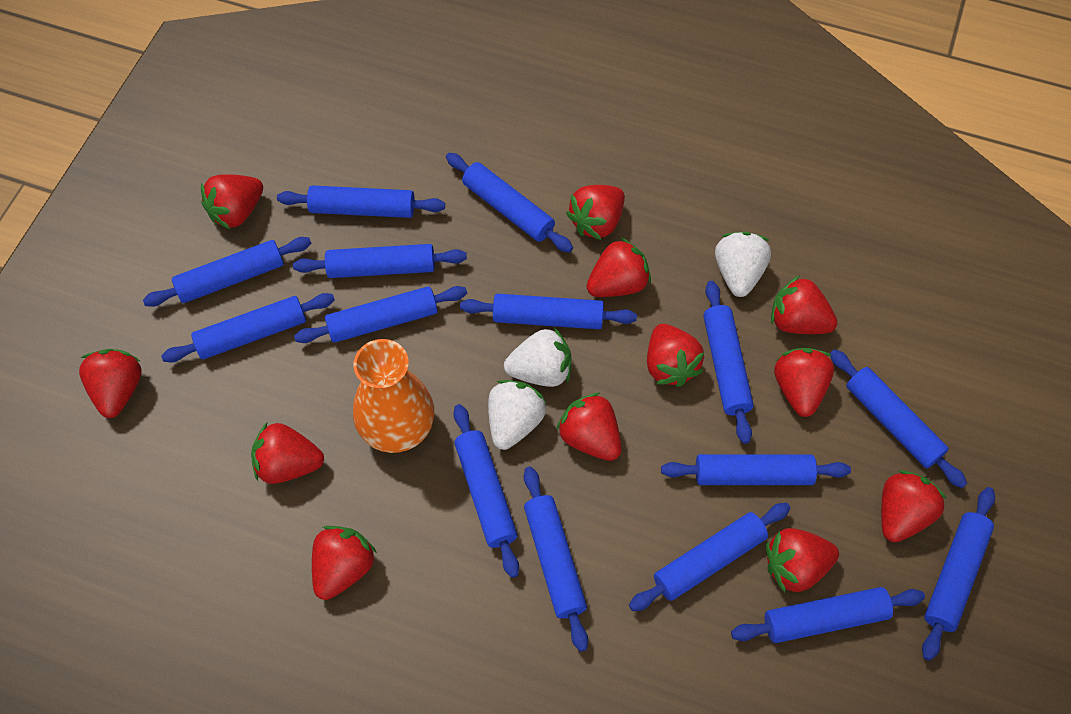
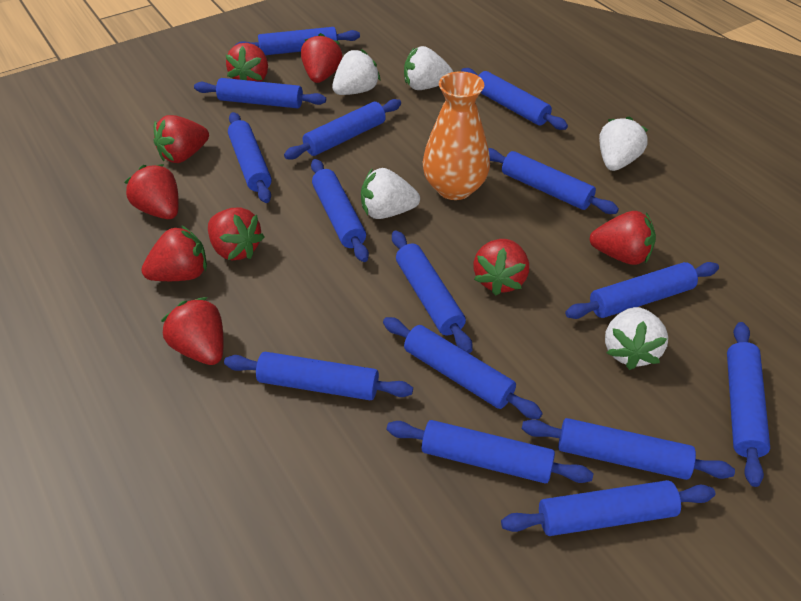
red strawberry: 12 -> 9
white strawberry: 3 -> 5

